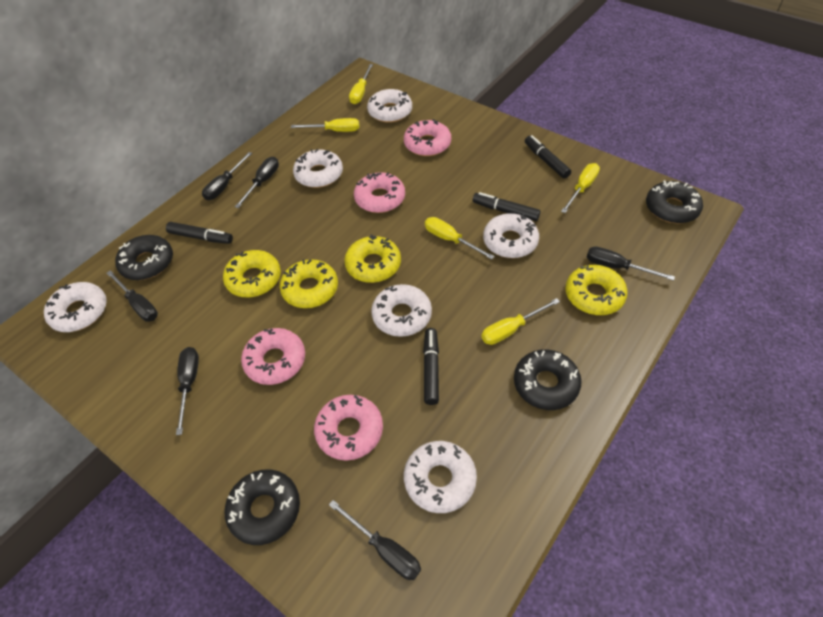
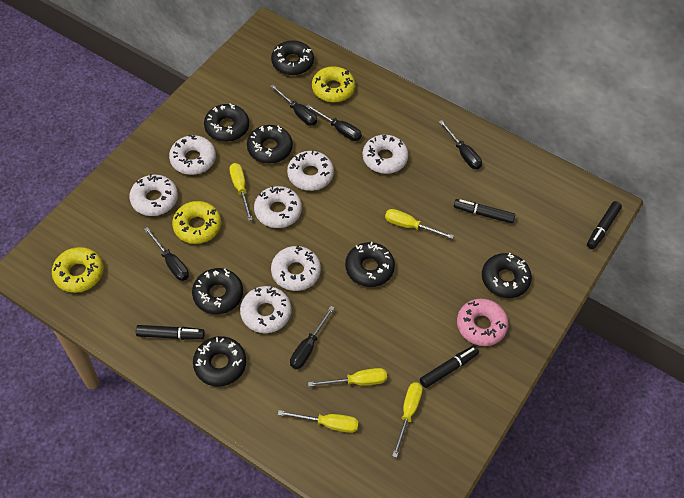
black donut: 4 -> 7
black screwdriver: 6 -> 5
pink donut: 4 -> 1
white donut: 6 -> 7
yellow donut: 4 -> 3

